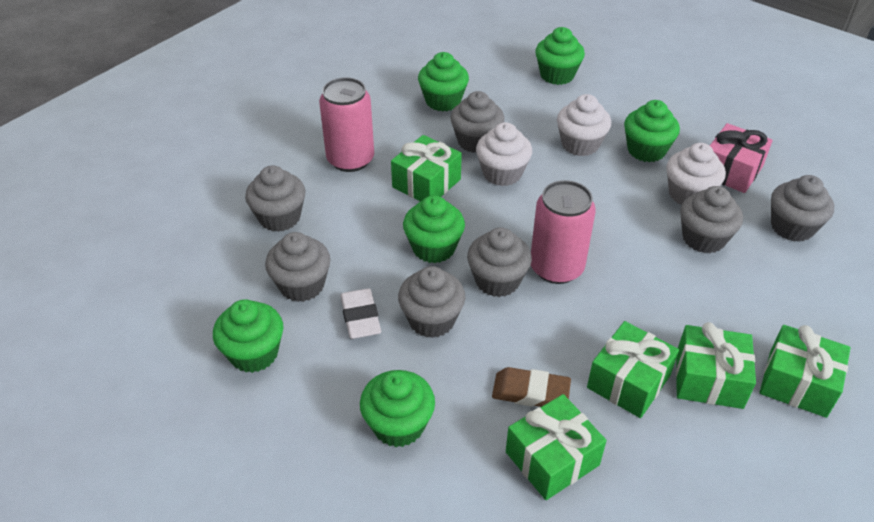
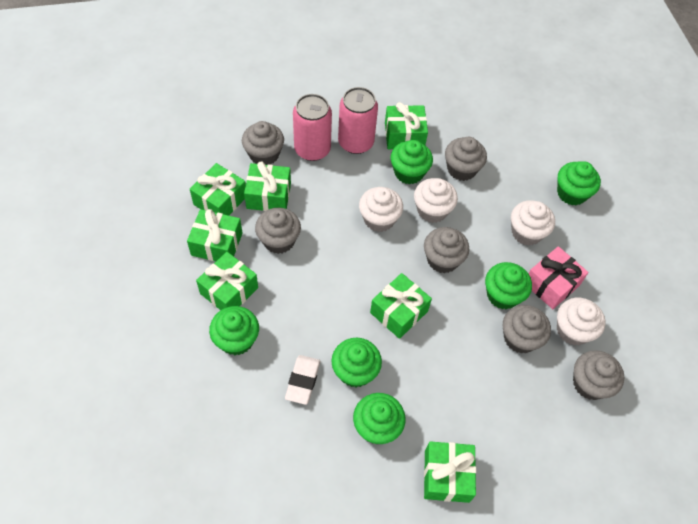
brown eraser: 1 -> 0
green gift: 5 -> 7
grey cupcake: 7 -> 6
white cupcake: 3 -> 4

